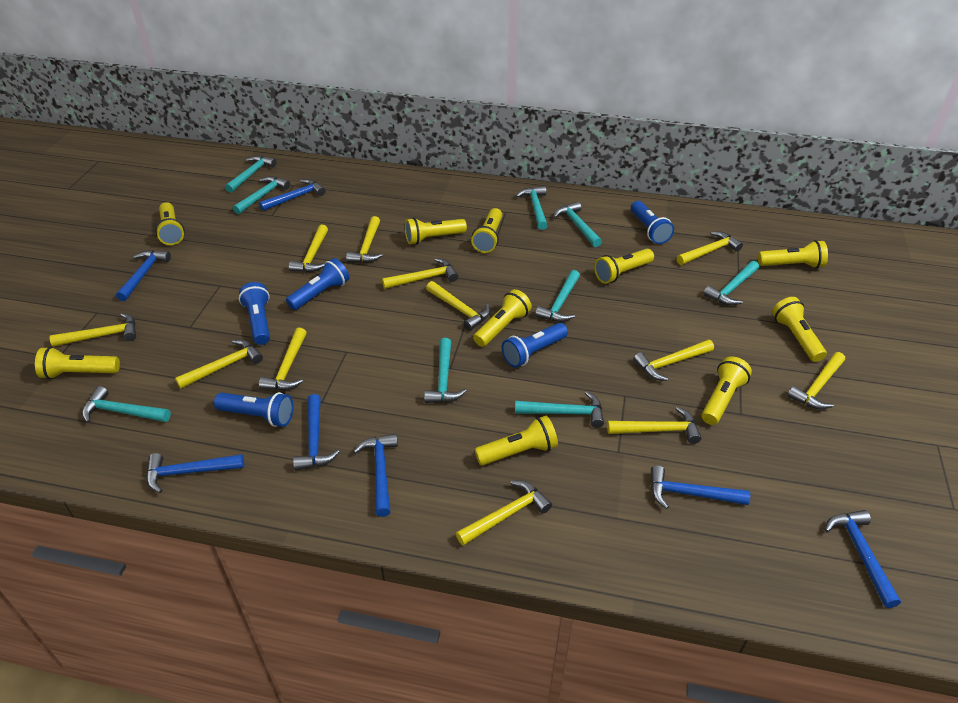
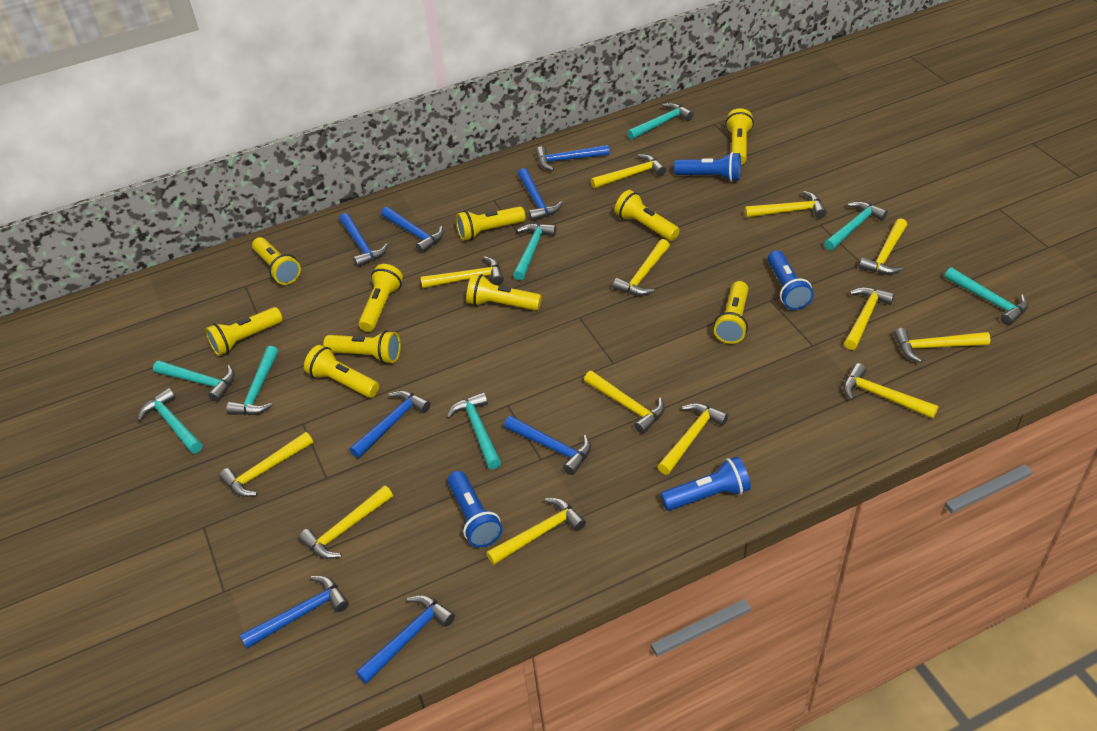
blue flashlight: 5 -> 4
blue hammer: 7 -> 8
turquoise hammer: 9 -> 8
yellow hammer: 12 -> 13

